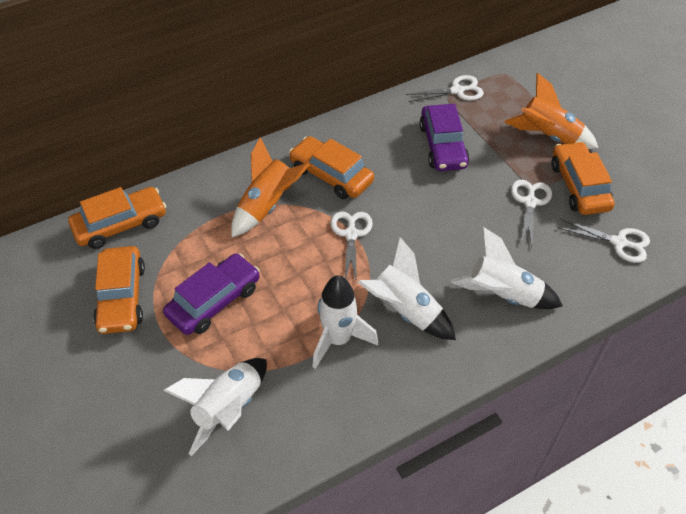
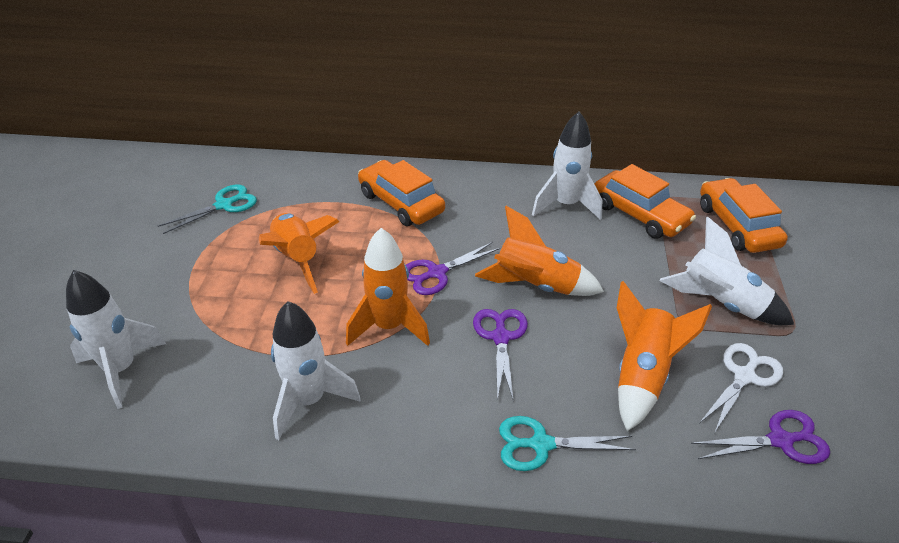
orange car: 4 -> 3
orange rocket: 2 -> 4
purple car: 2 -> 0
purple scissors: 0 -> 3
turquoise scissors: 0 -> 2
white scissors: 4 -> 1

